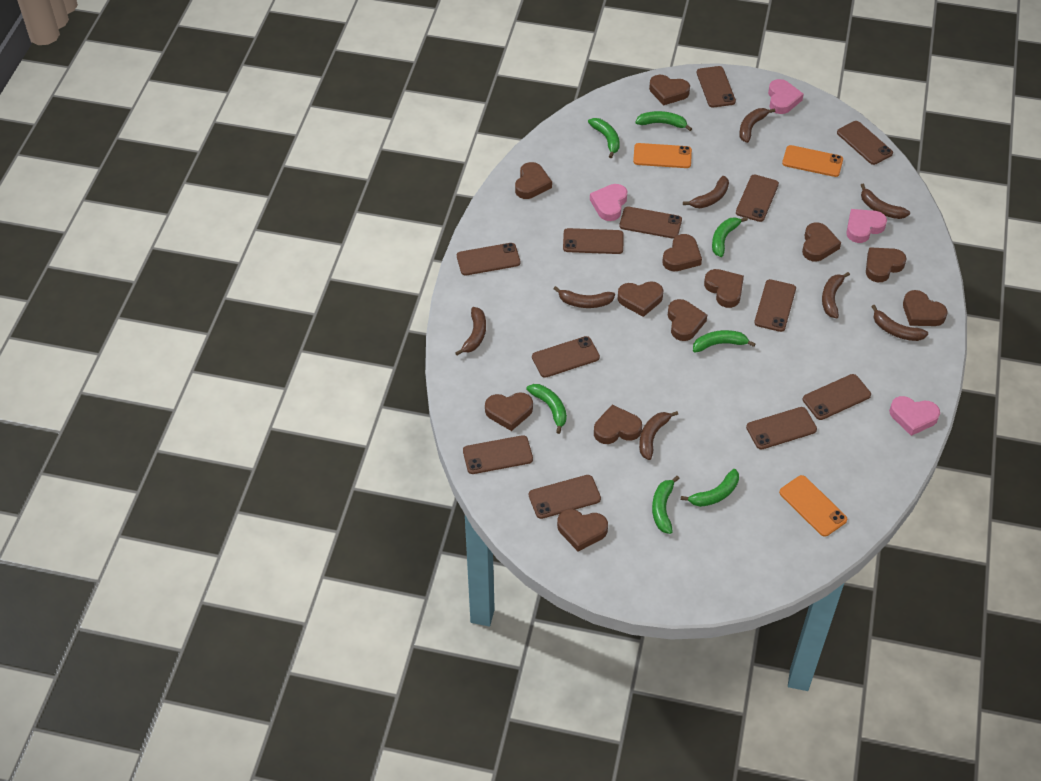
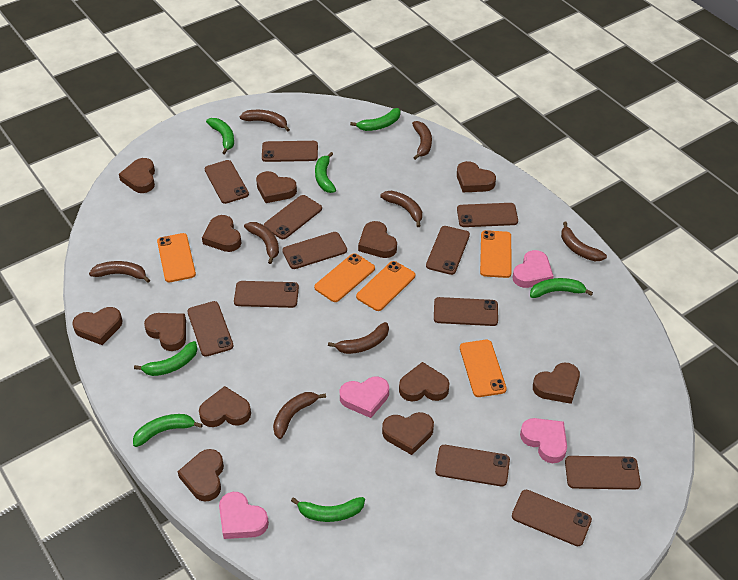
orange phone: 3 -> 5

